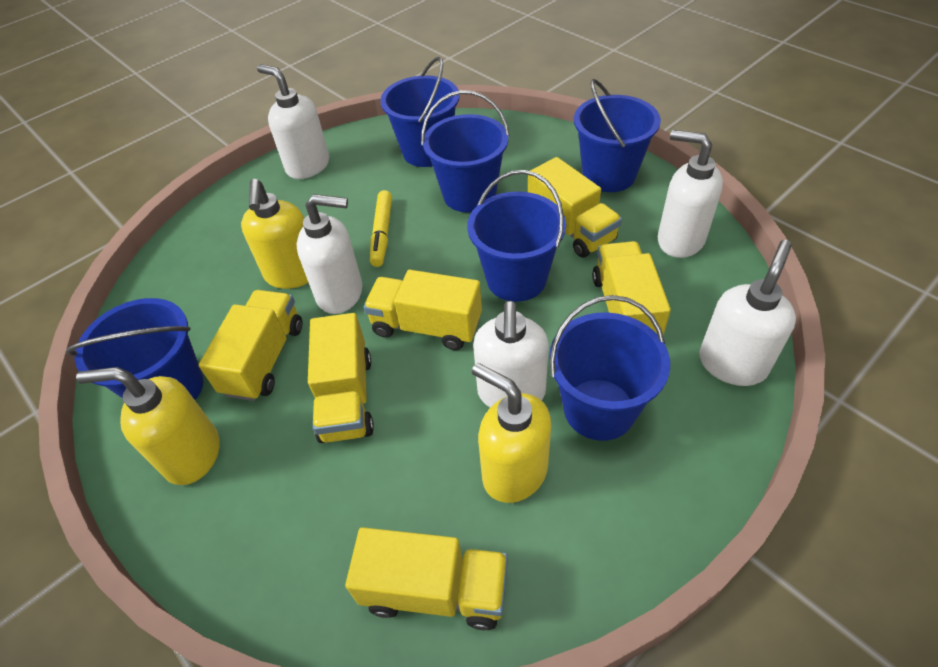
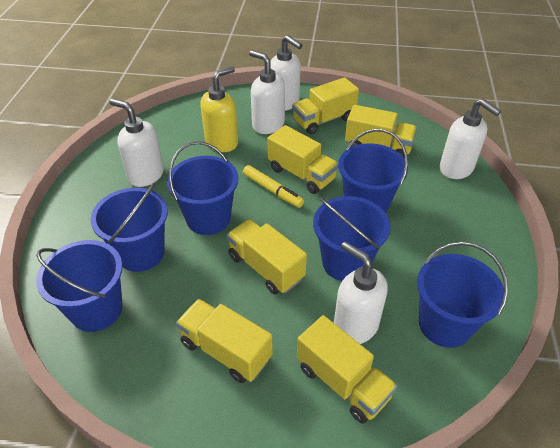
yellow soap dispenser: 3 -> 1

